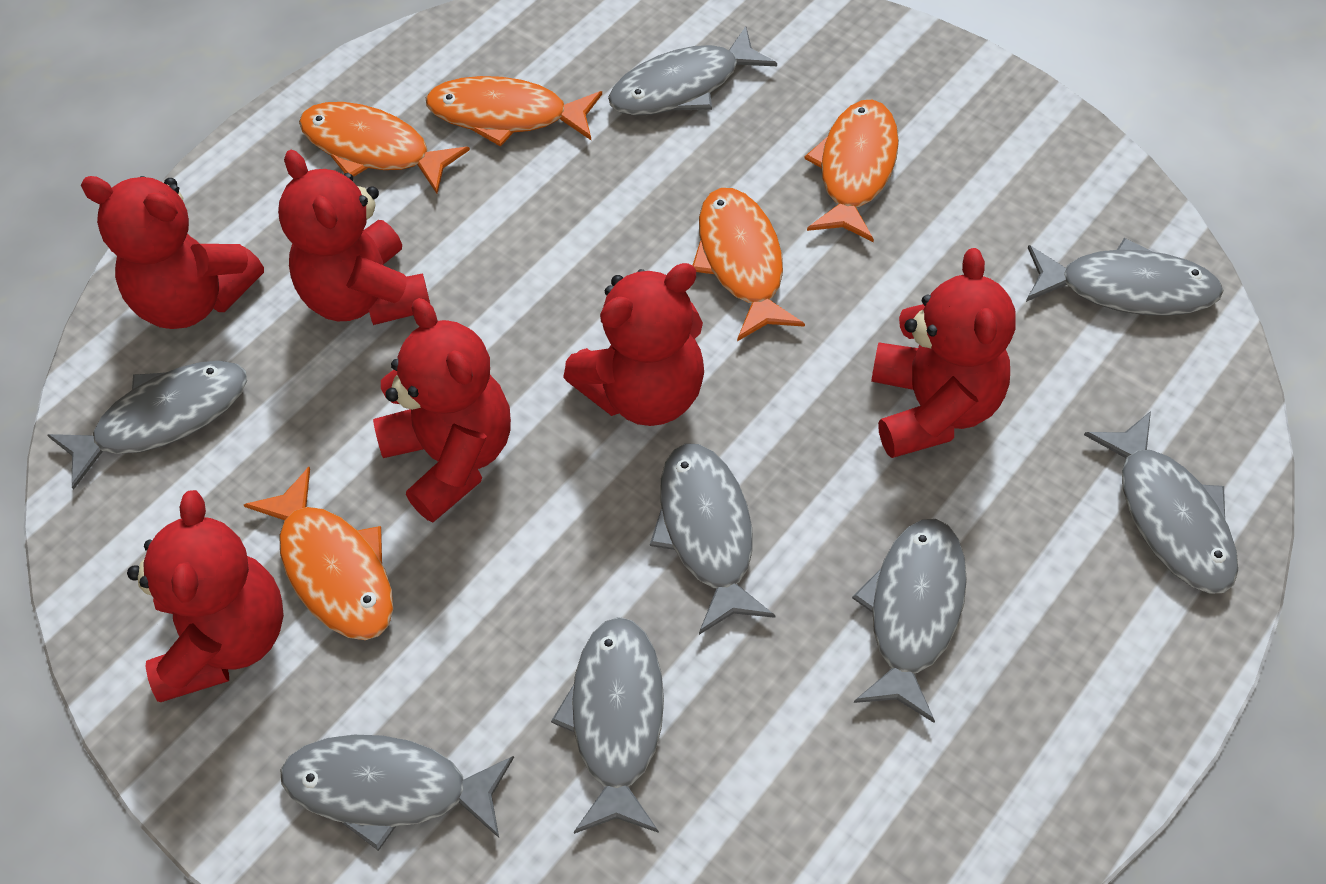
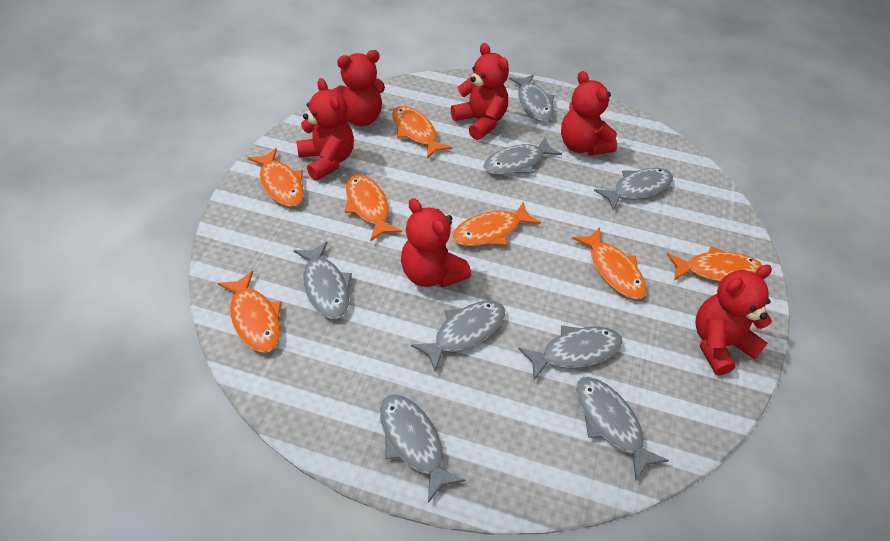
orange fish: 5 -> 7

